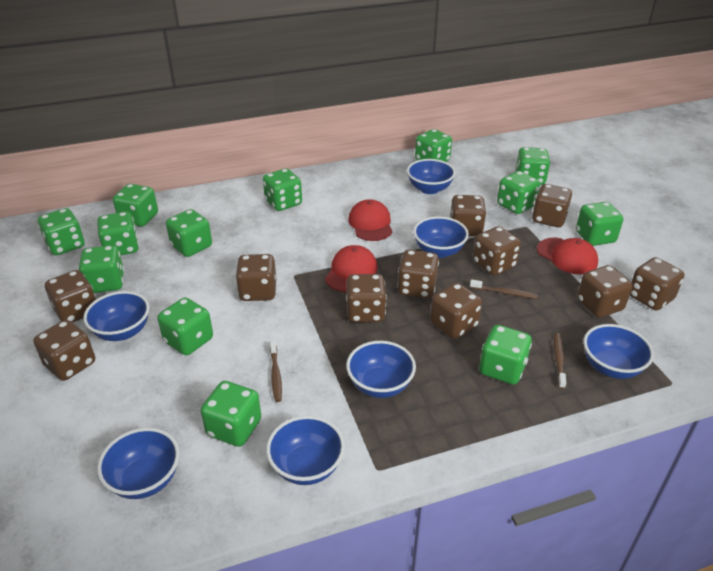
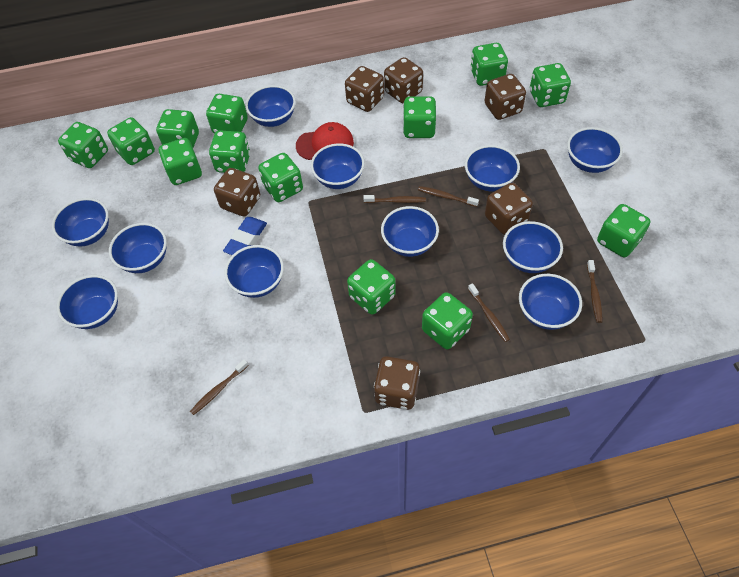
blue bowl: 7 -> 11
blue eraser: 0 -> 1
brown dice: 11 -> 6
brown toothbrush: 3 -> 5
red cap: 3 -> 1

